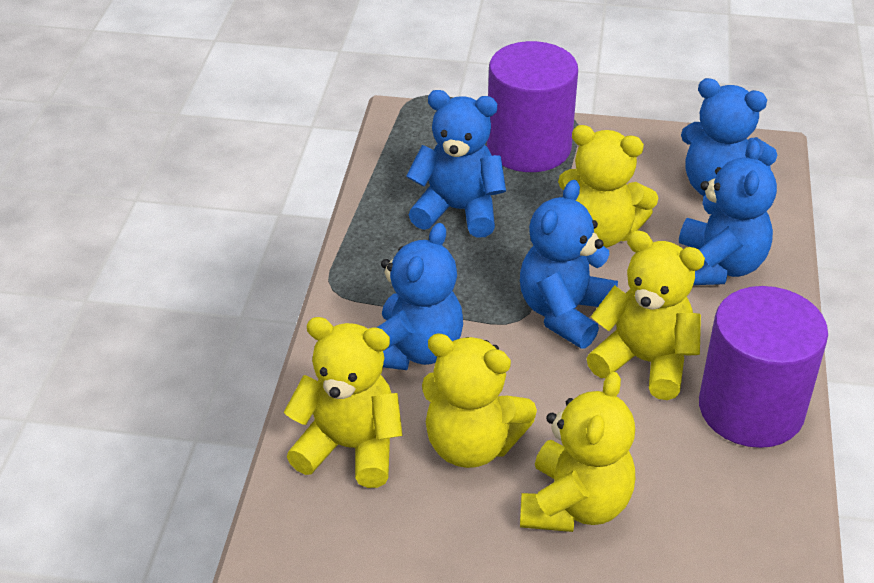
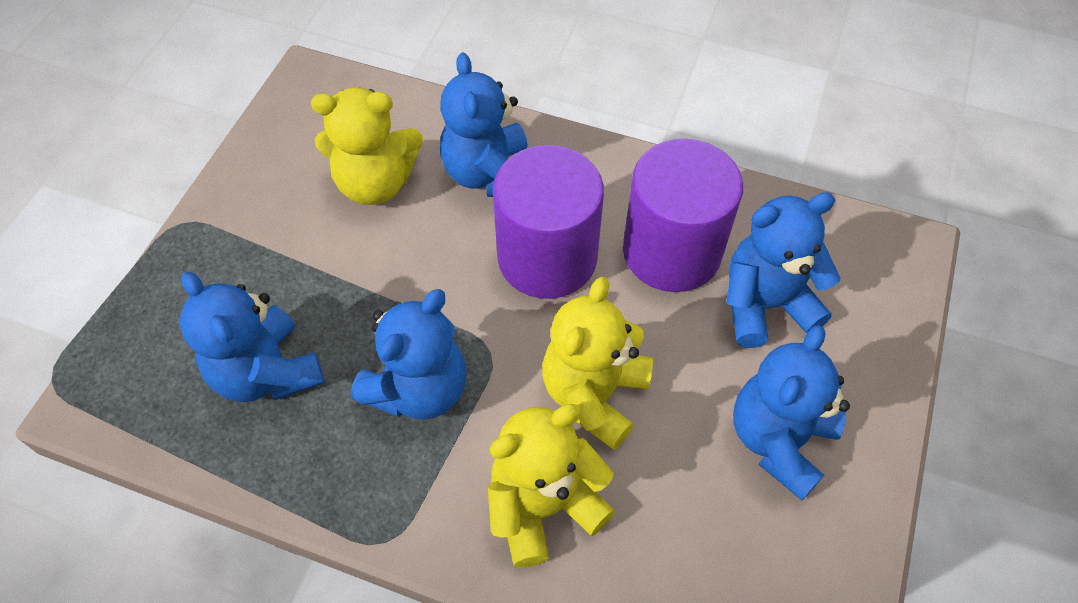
yellow teddy bear: 5 -> 3

